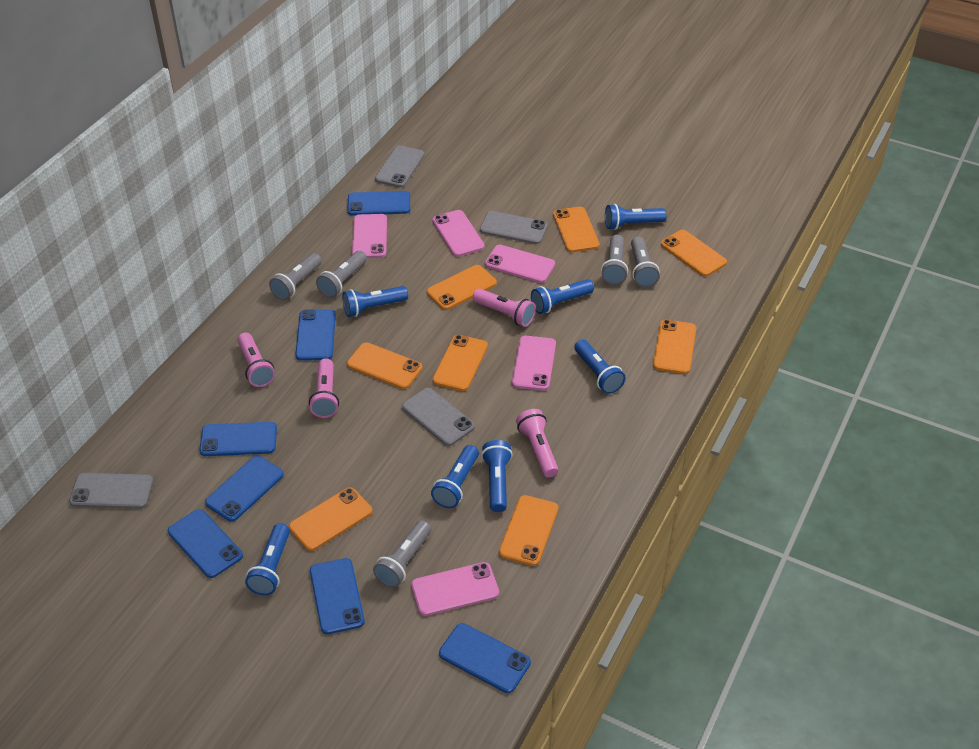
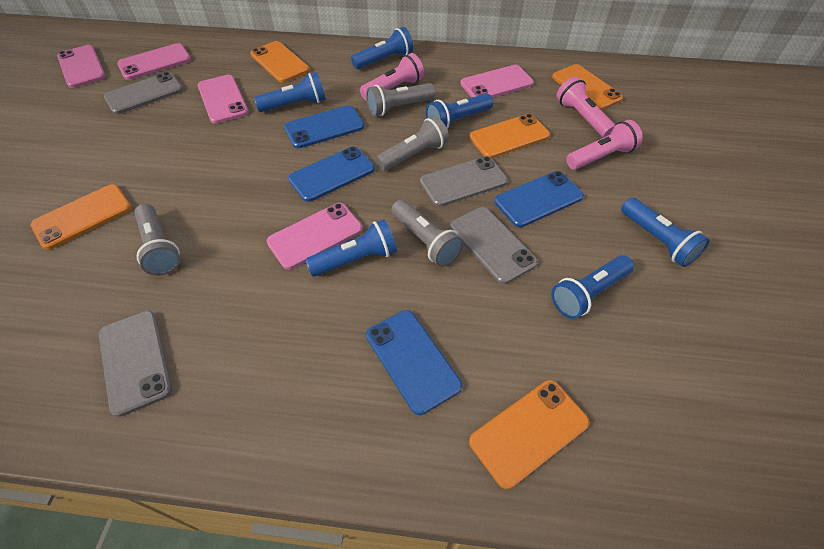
blue flashlight: 7 -> 6
blue phone: 7 -> 4
grey flashlight: 5 -> 4
orange phone: 8 -> 5
pink flashlight: 4 -> 3

